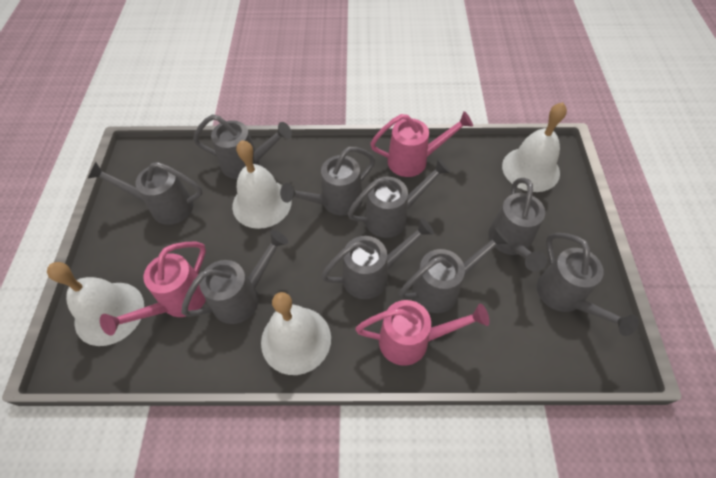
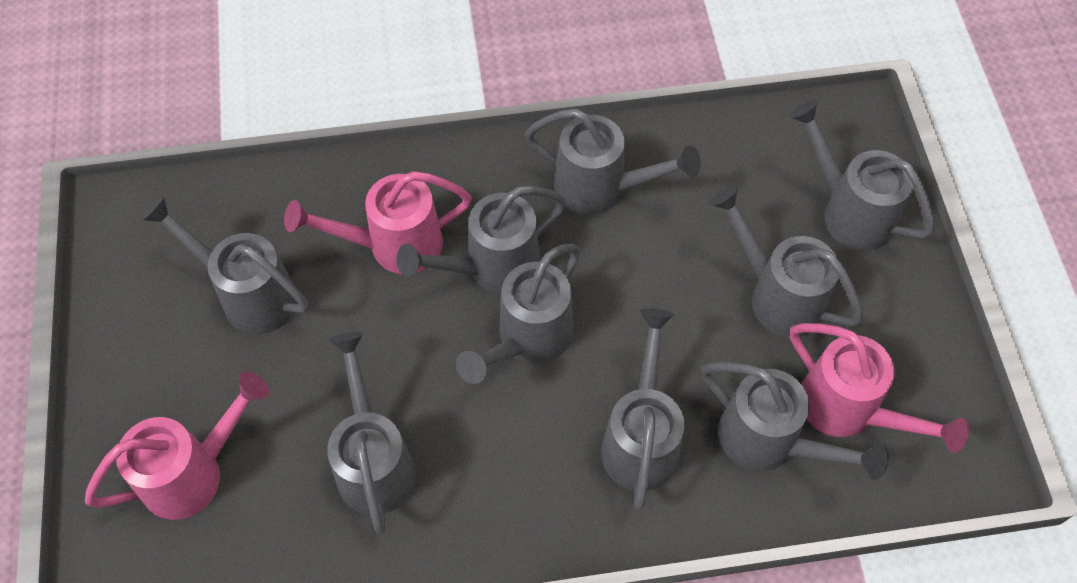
white bell: 4 -> 0

